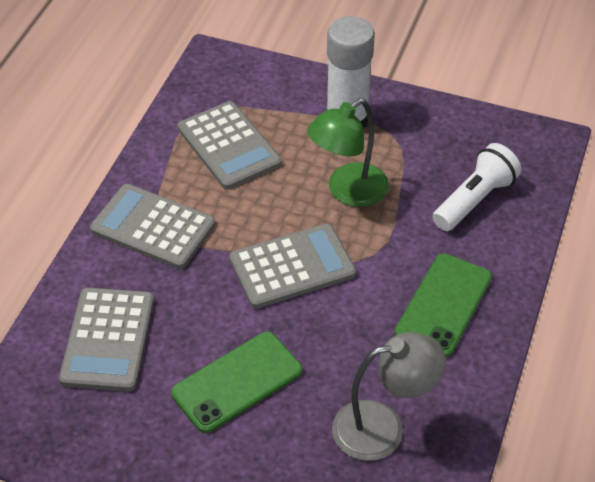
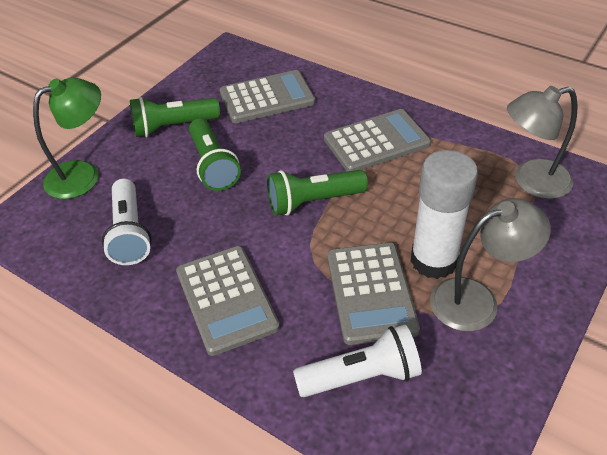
green flashlight: 0 -> 3
green phone: 2 -> 0
grey lamp: 1 -> 2
white flashlight: 1 -> 2

